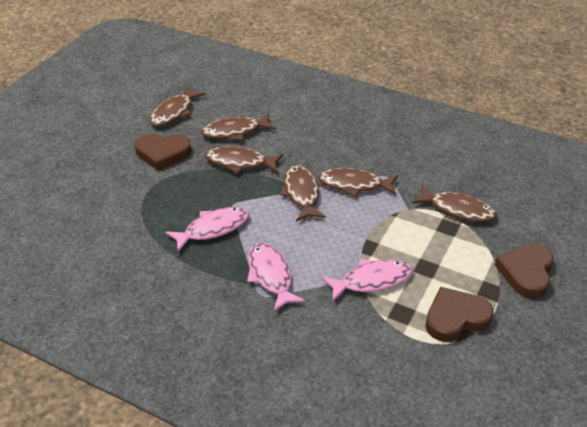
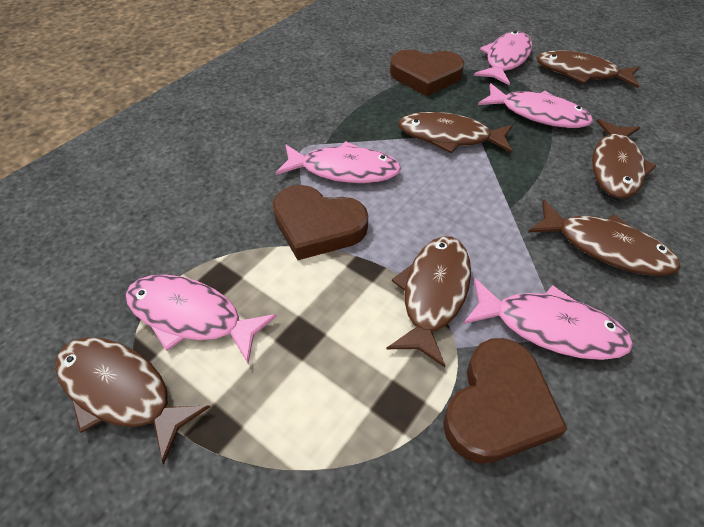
pink fish: 3 -> 5

